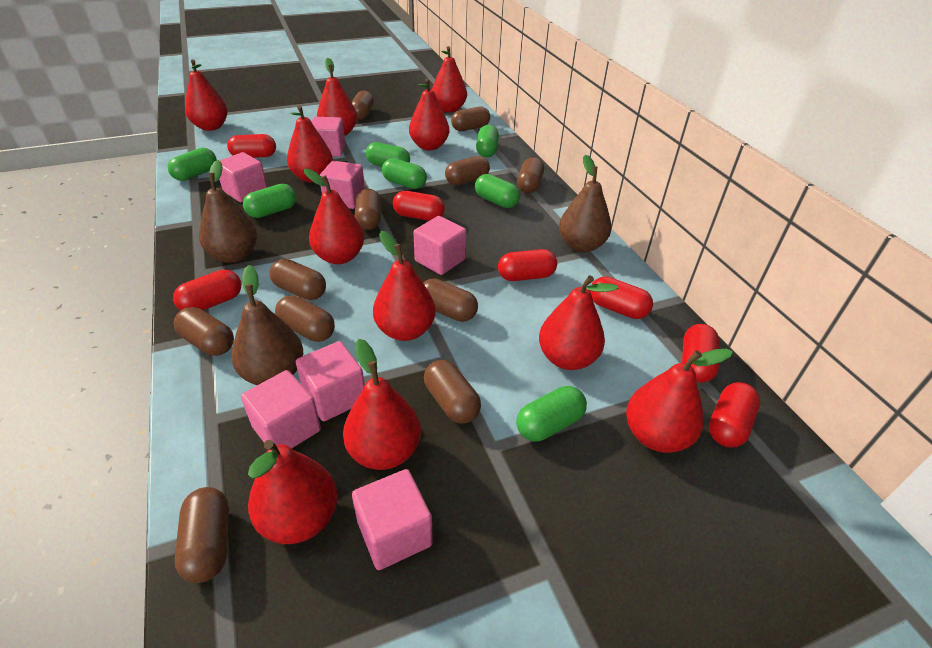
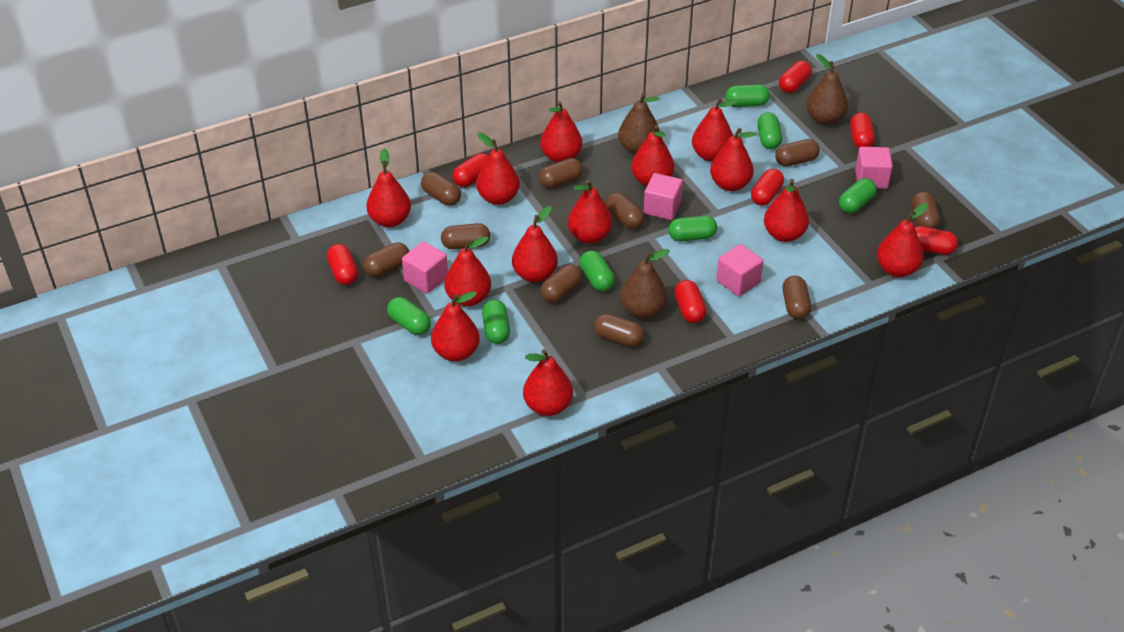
brown capsule: 11 -> 10
pink cube: 7 -> 4
red pear: 11 -> 13

